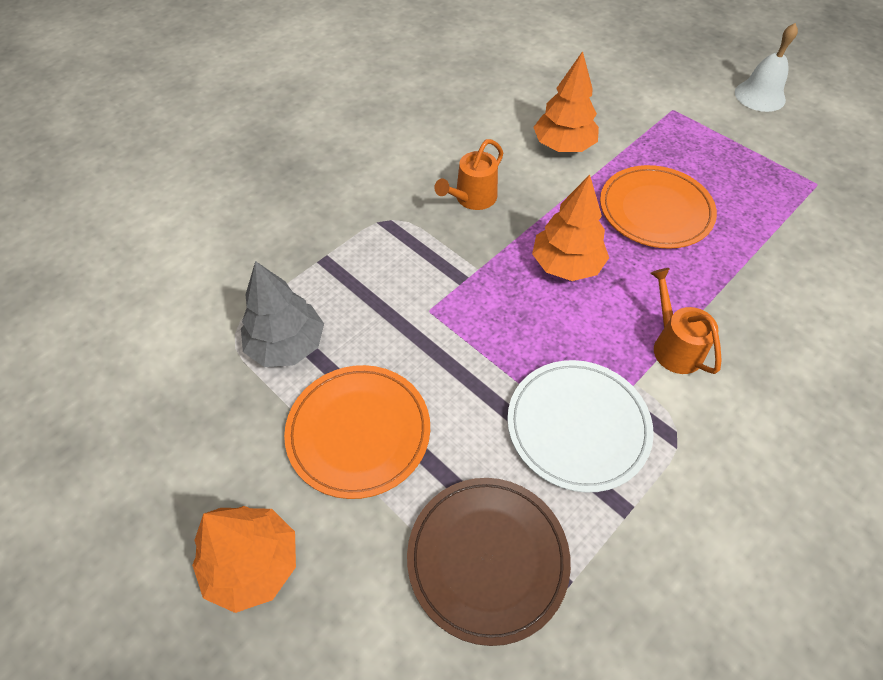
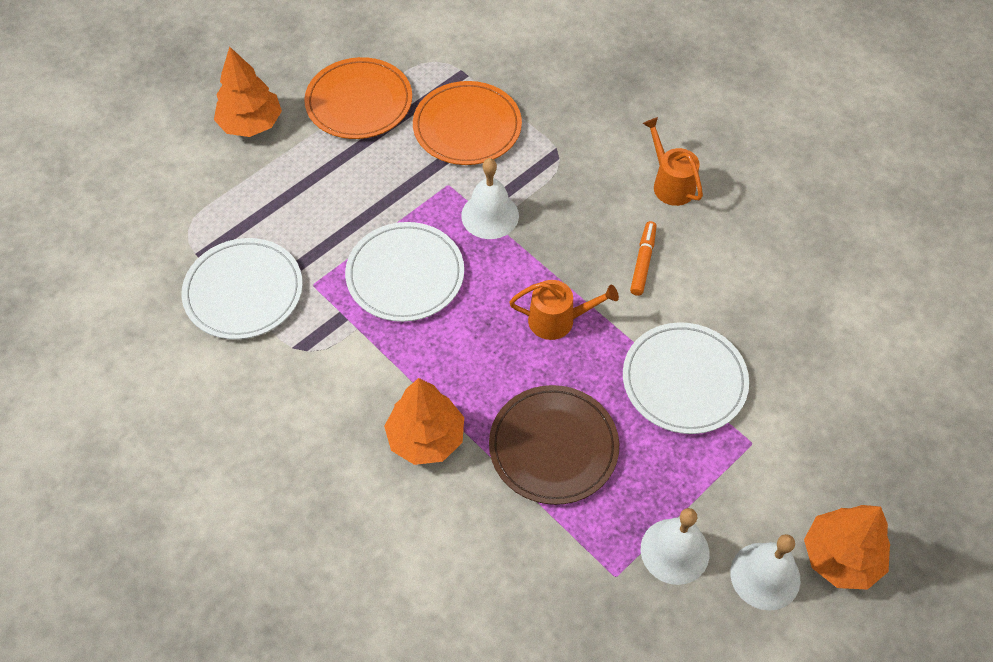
grey tree: 1 -> 0
orange marker: 0 -> 1
white bell: 1 -> 3
white plate: 1 -> 3

